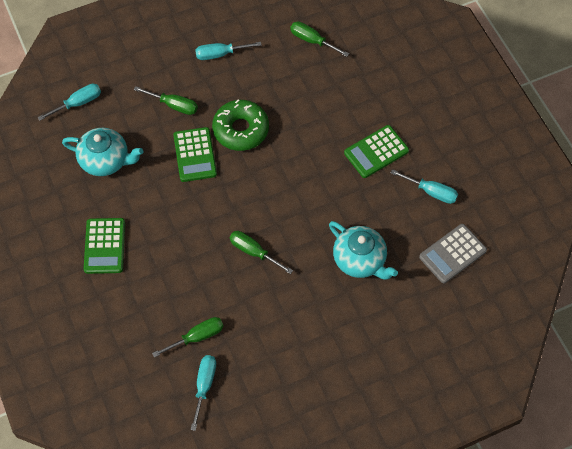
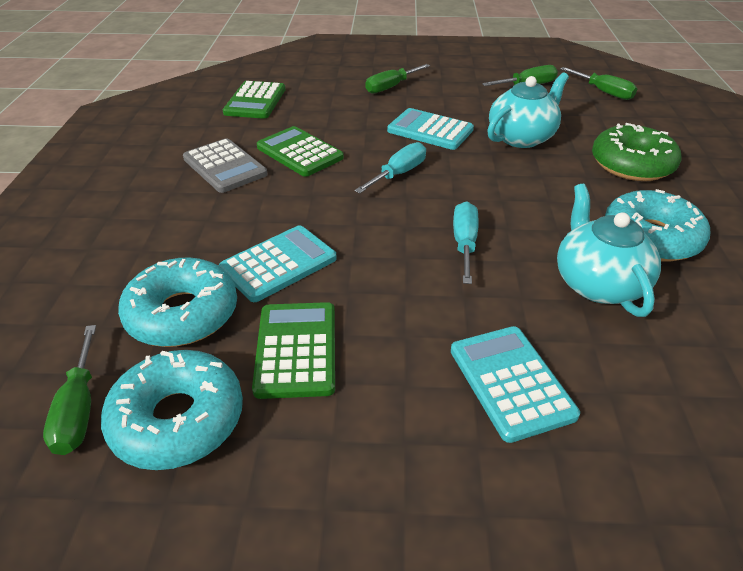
turquoise calculator: 0 -> 3
turquoise donut: 0 -> 3
turquoise screwdriver: 4 -> 2

